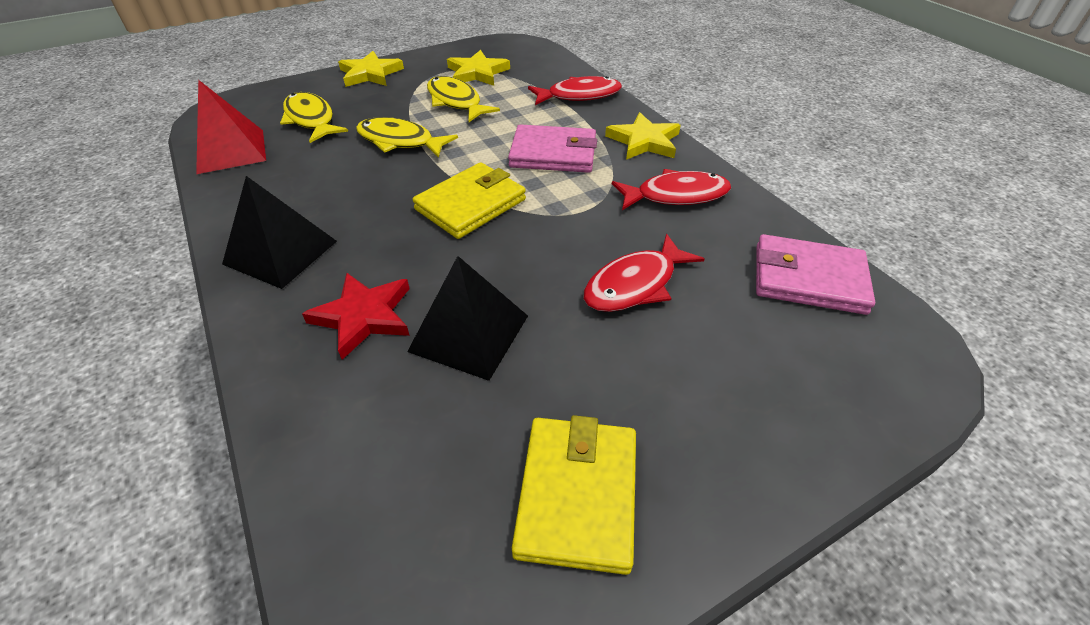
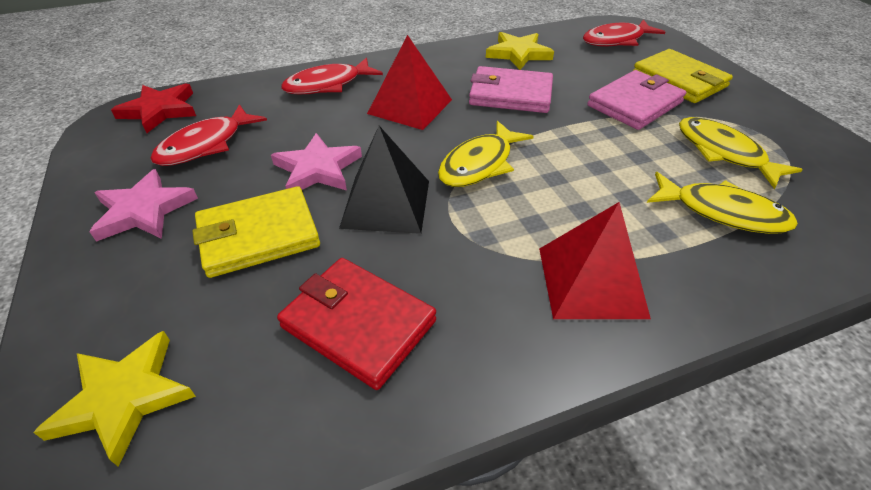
black pyramid: 2 -> 1
pink star: 0 -> 2
red pyramid: 1 -> 2
red wallet: 0 -> 1
yellow star: 3 -> 2

